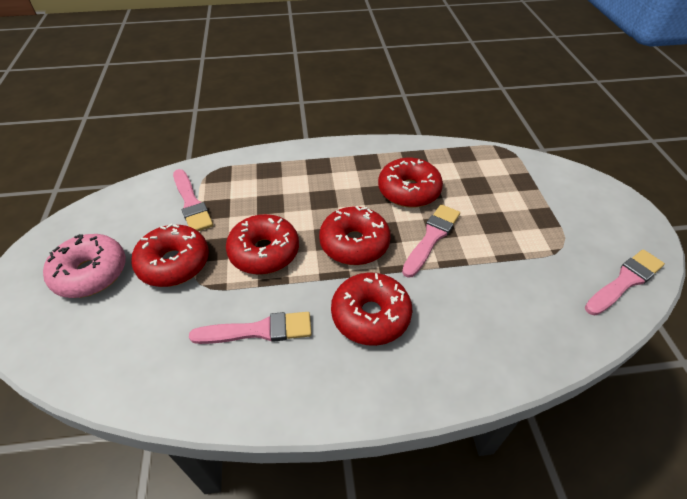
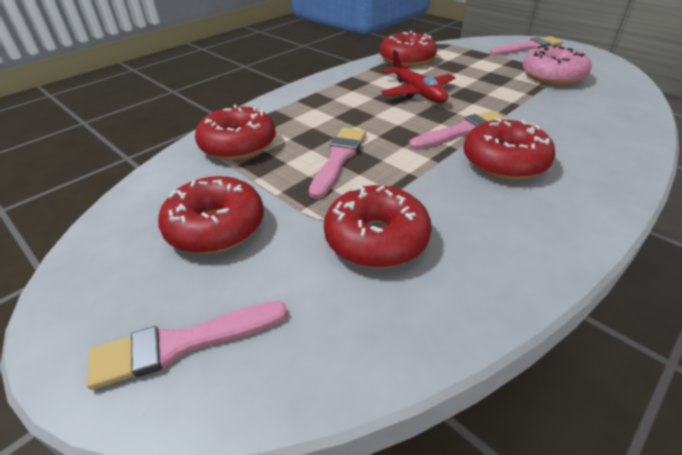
red plane: 0 -> 1

